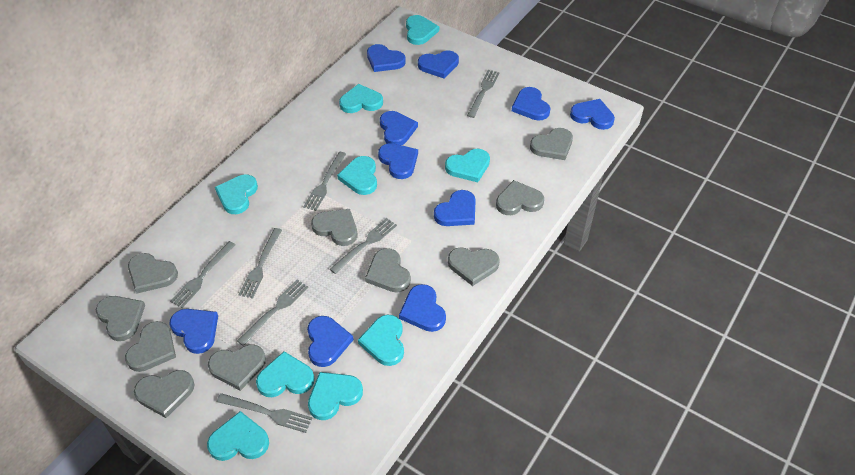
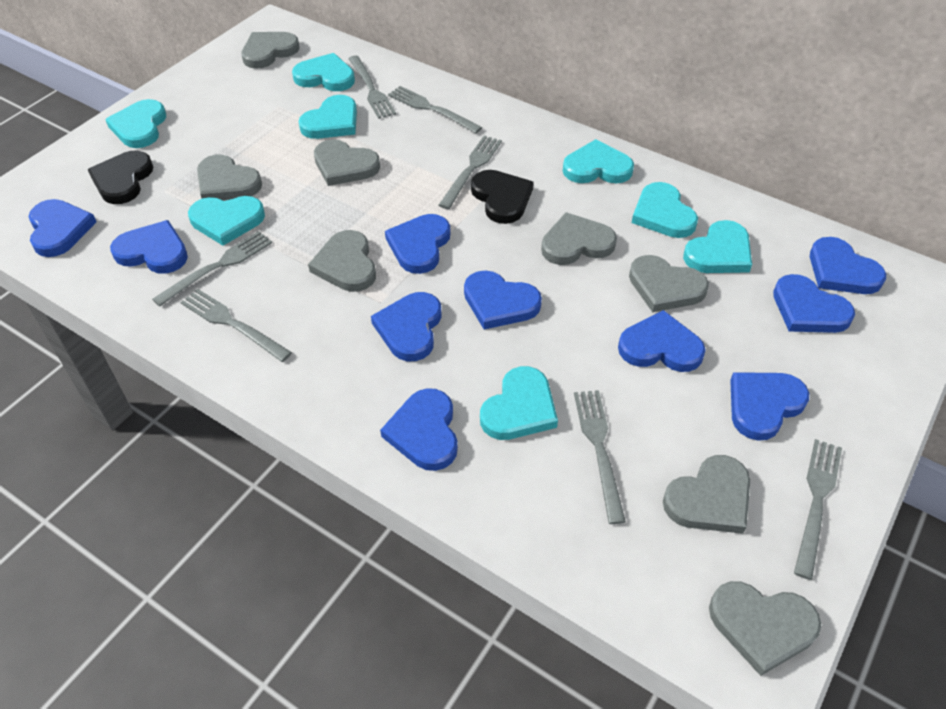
black heart: 0 -> 2
grey heart: 10 -> 8
turquoise heart: 9 -> 8

